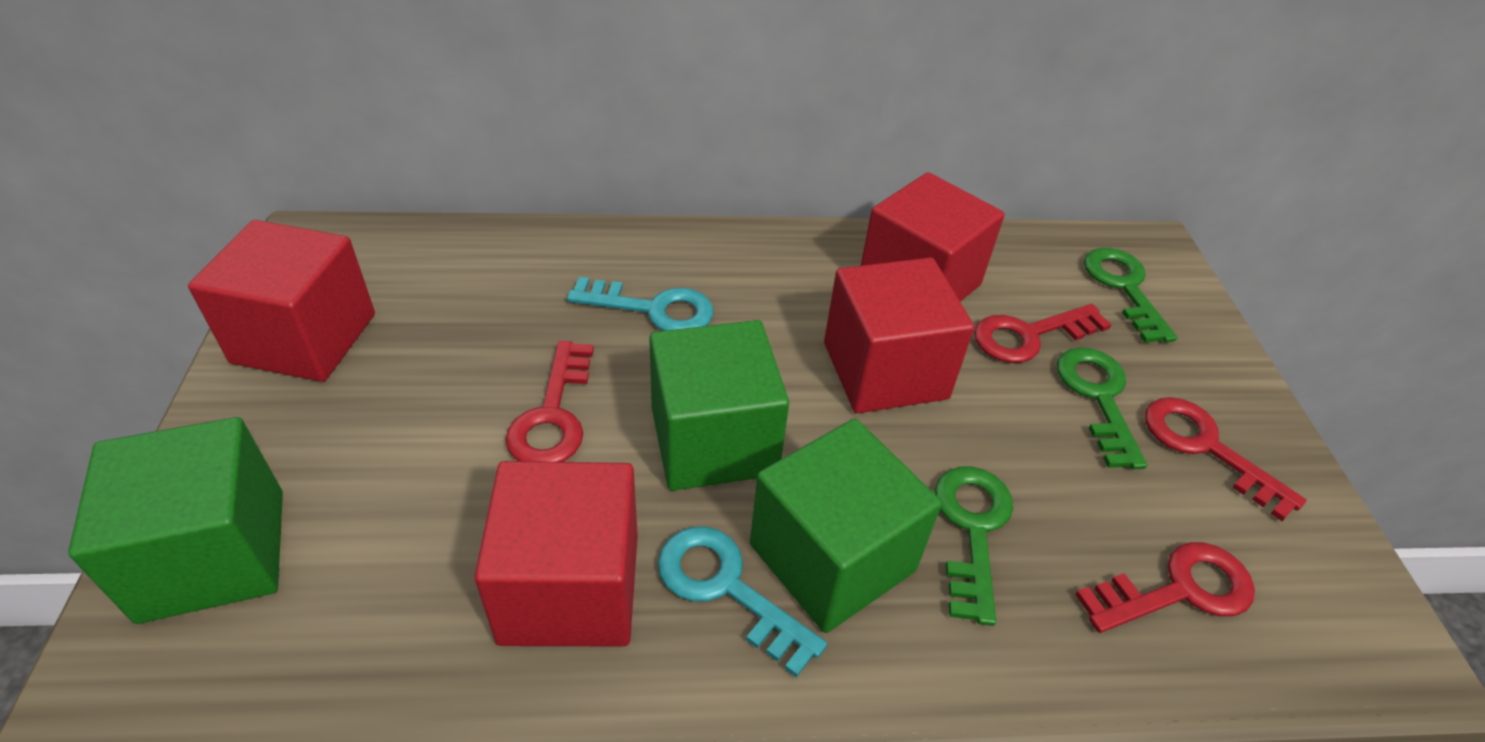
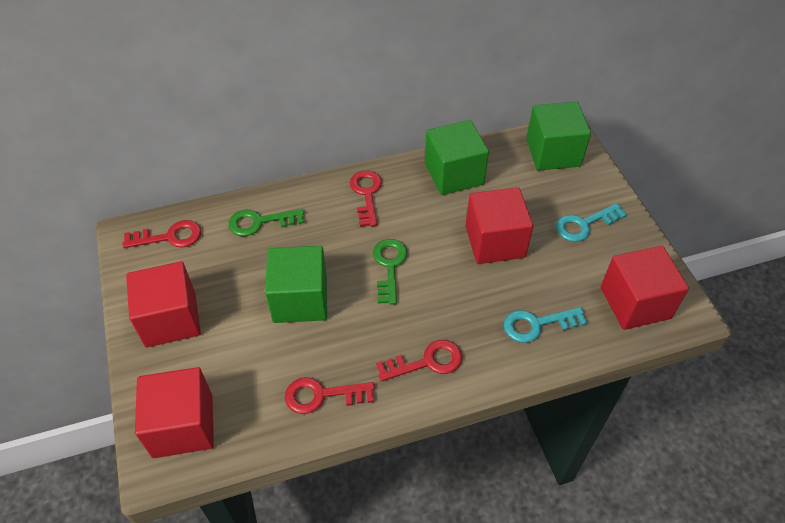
green key: 3 -> 2

